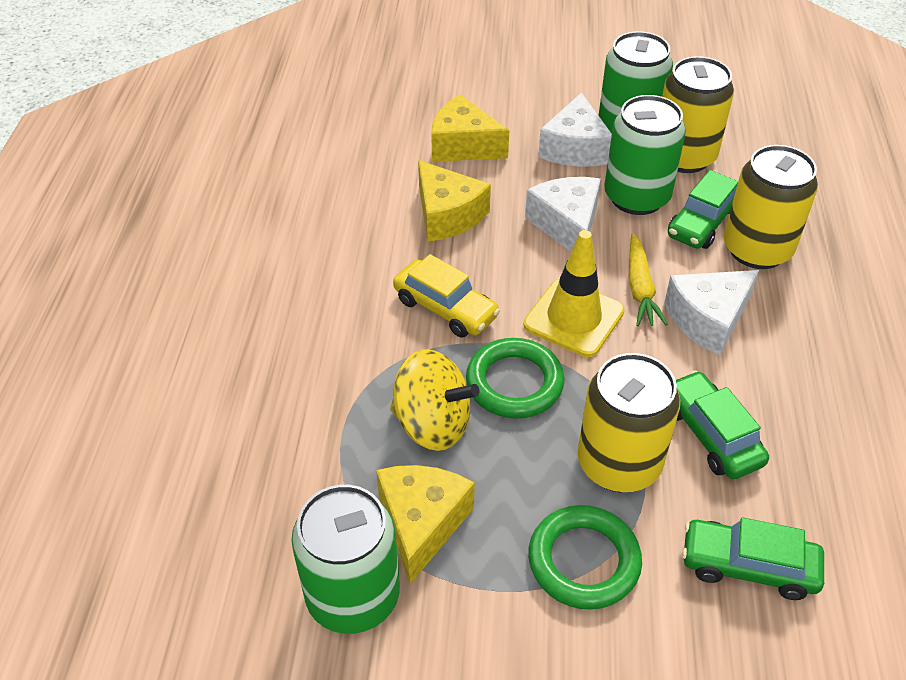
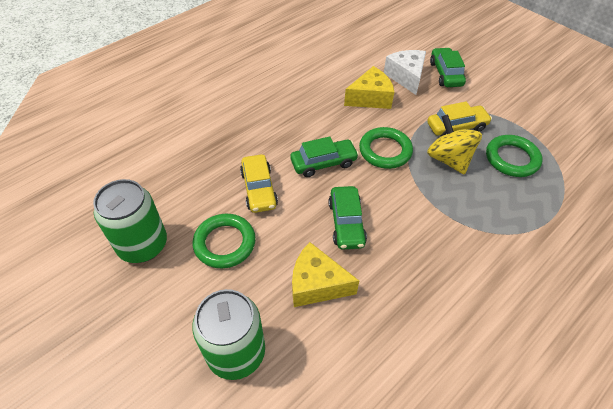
green can: 3 -> 2
green ring: 2 -> 3
white cheese: 3 -> 1
yellow can: 3 -> 0
yellow car: 1 -> 2
yellow carrot: 1 -> 0
yellow cheese: 3 -> 2
yellow traffic cone: 1 -> 0

